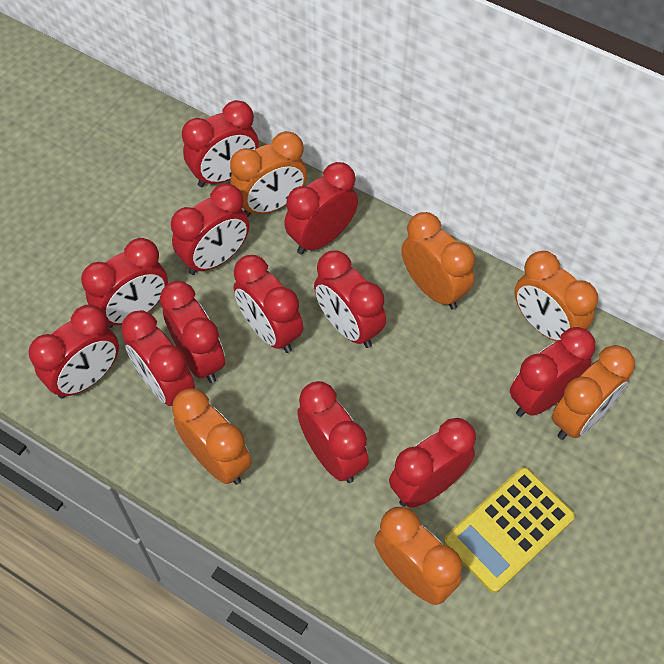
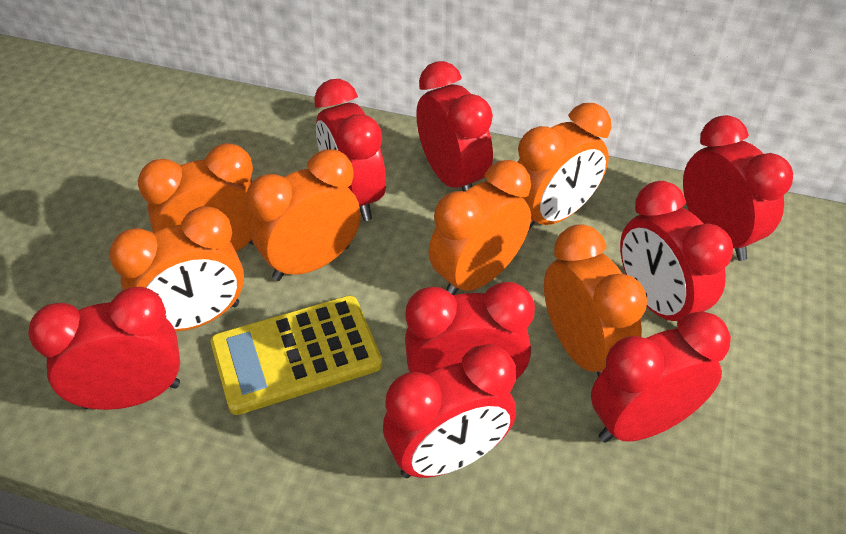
red clock: 12 -> 8

